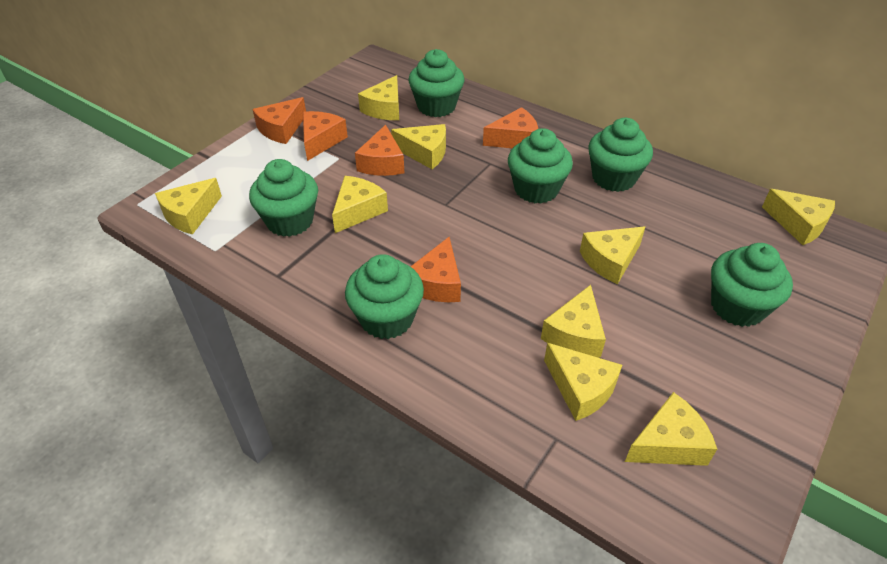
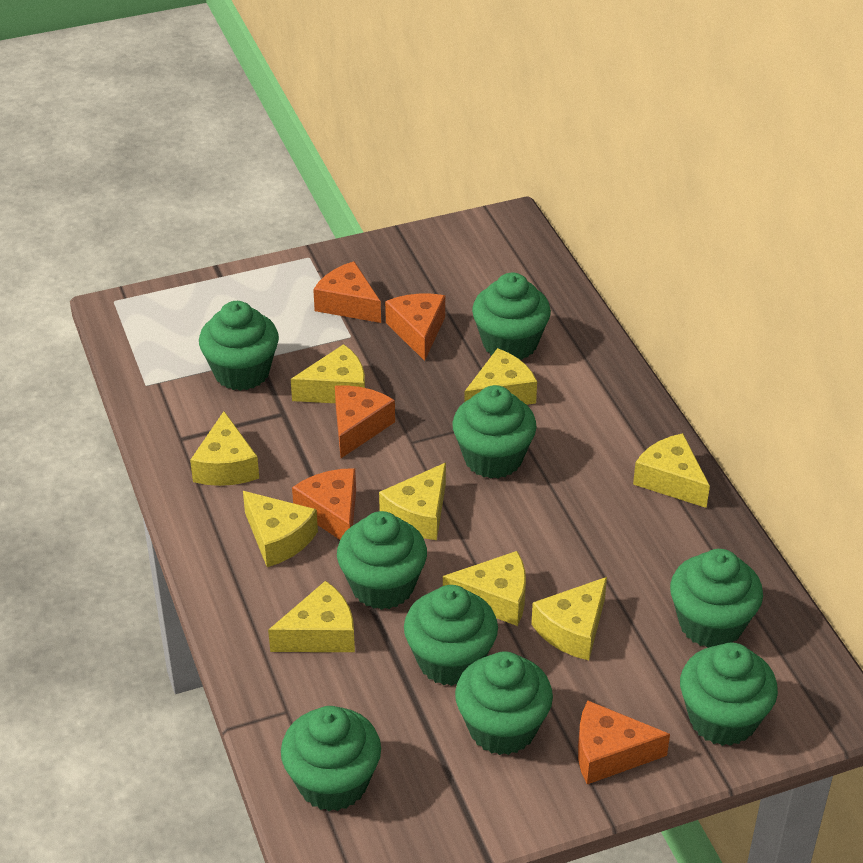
green cupcake: 6 -> 9

